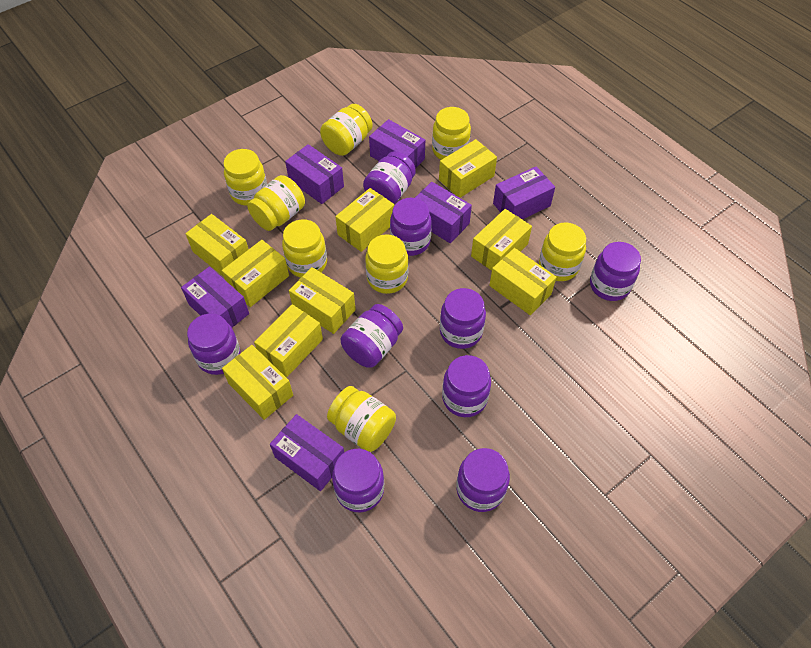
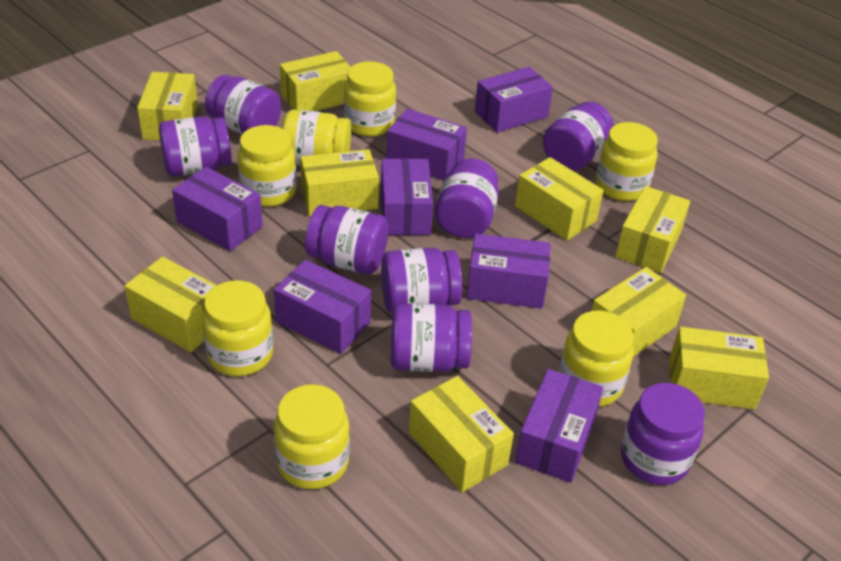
purple box: 6 -> 7
purple jar: 9 -> 8
yellow jar: 8 -> 7

